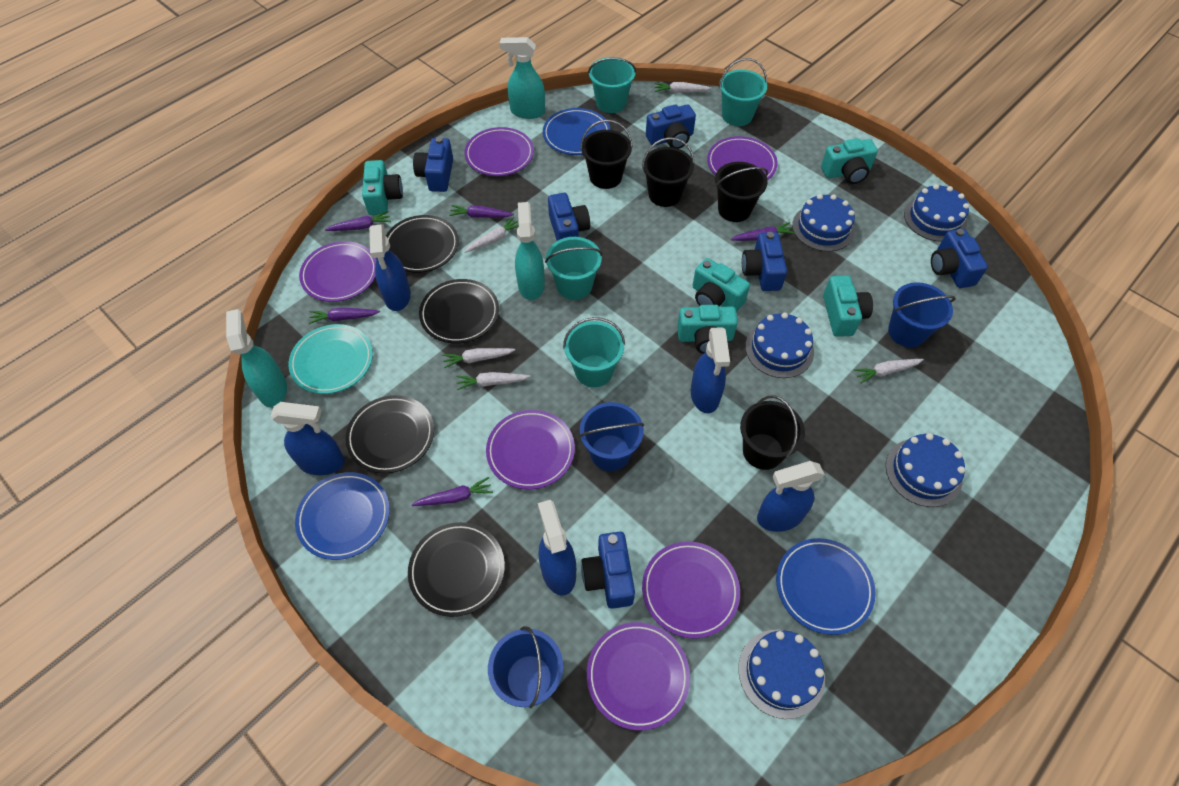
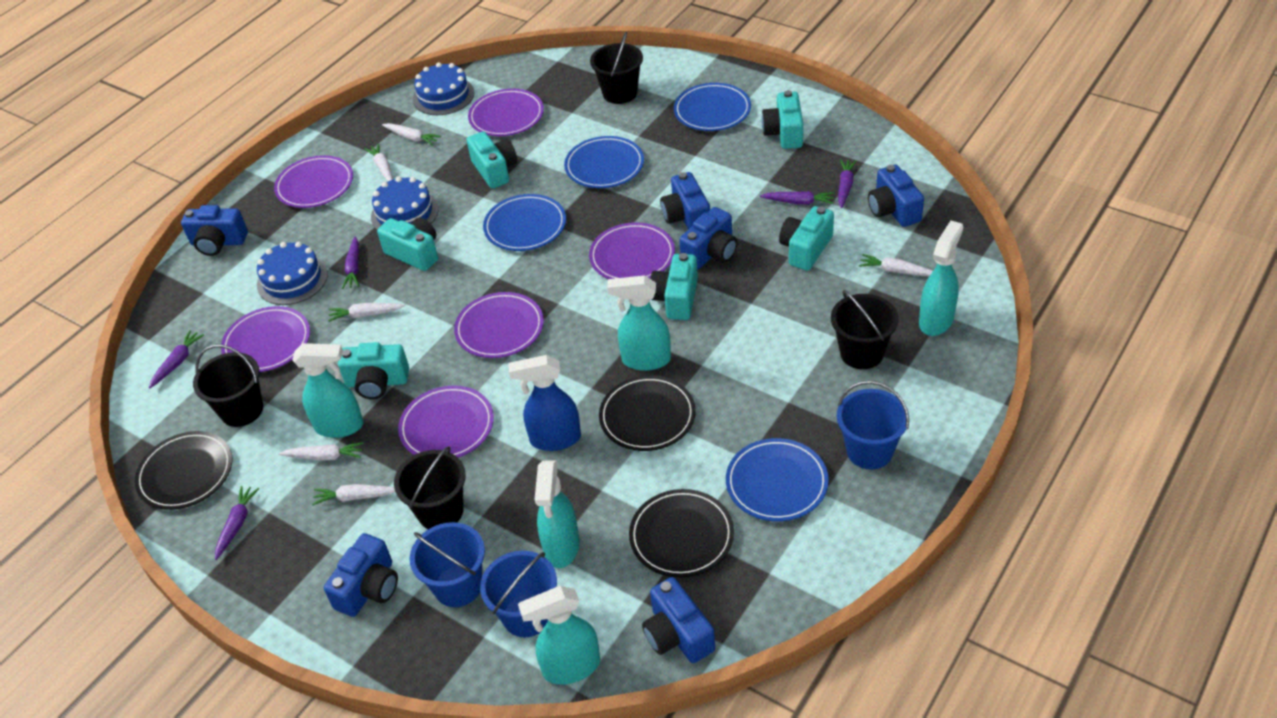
black plate: 4 -> 3
blue cake: 5 -> 3
blue plate: 3 -> 4
blue spray bottle: 5 -> 1
turquoise bucket: 4 -> 0
turquoise camera: 5 -> 6
turquoise plate: 1 -> 0
turquoise spray bottle: 3 -> 5
white carrot: 5 -> 6

